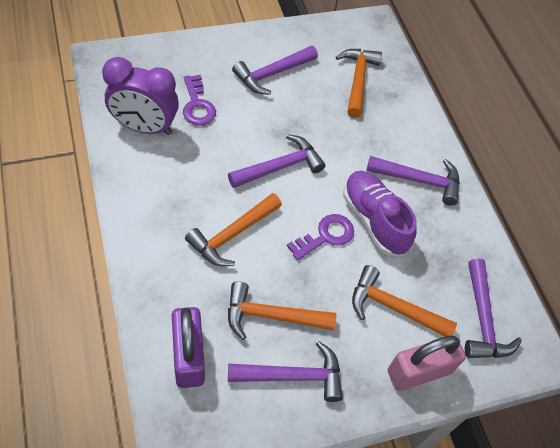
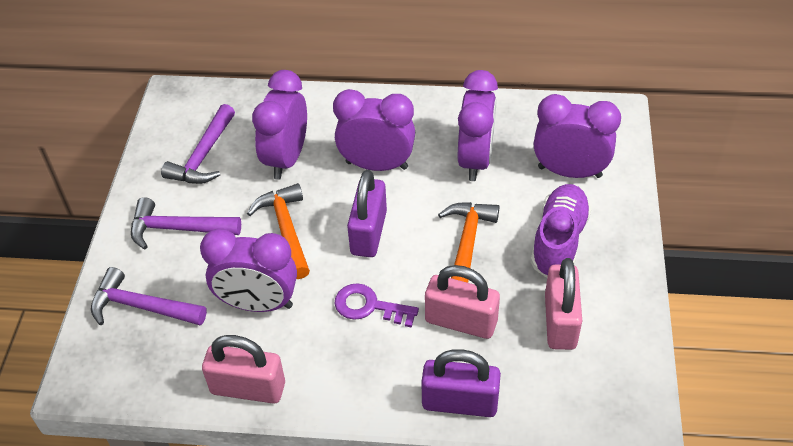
orange hammer: 4 -> 2
pink padlock: 1 -> 3
purple clock: 1 -> 5
purple hammer: 5 -> 3
purple key: 2 -> 1
purple padlock: 1 -> 2

